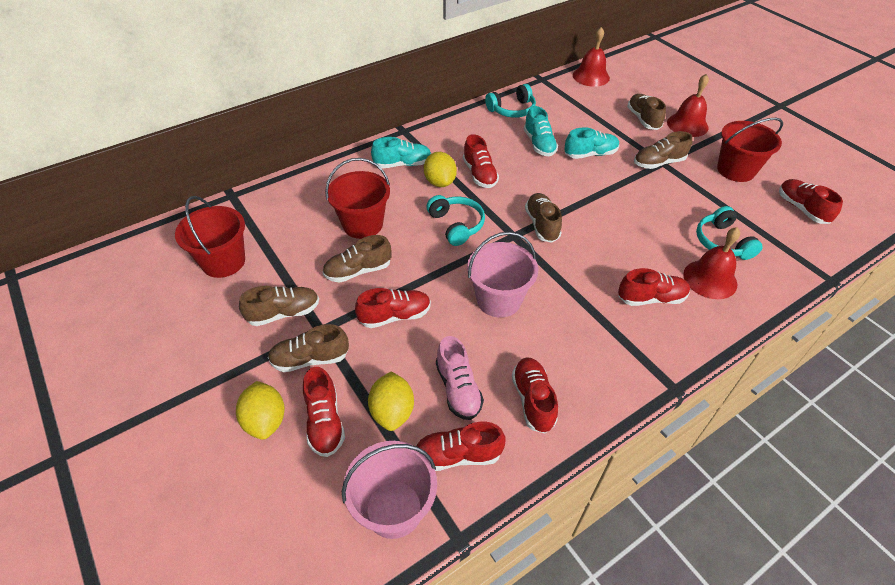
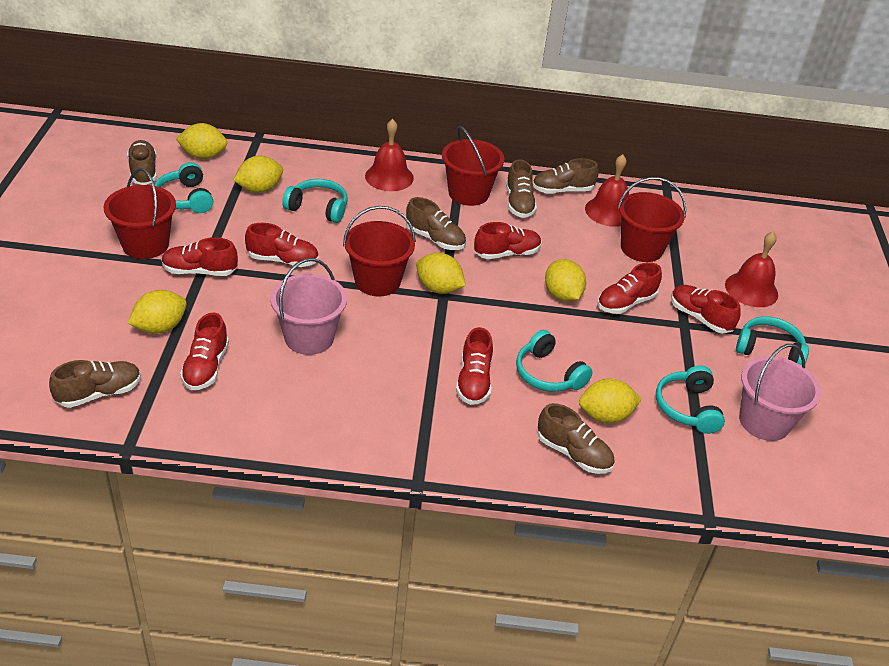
pink shoe: 1 -> 0
red bucket: 3 -> 4
turquoise headphones: 3 -> 5
turquoise shoe: 3 -> 0
yellow lemon: 3 -> 6

